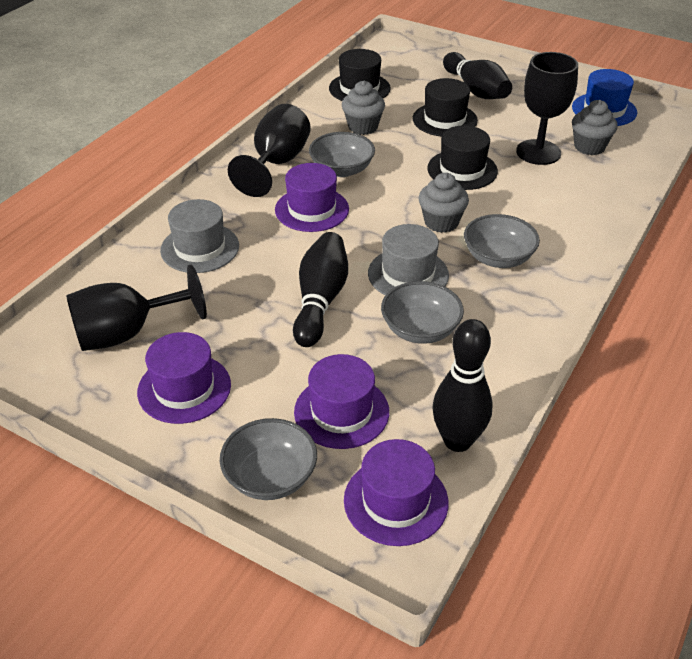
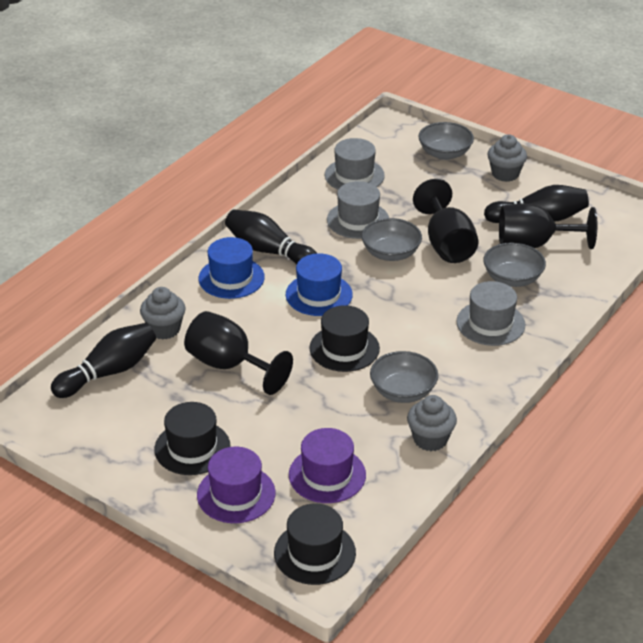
blue hat: 1 -> 2
grey hat: 2 -> 3
purple hat: 4 -> 2

